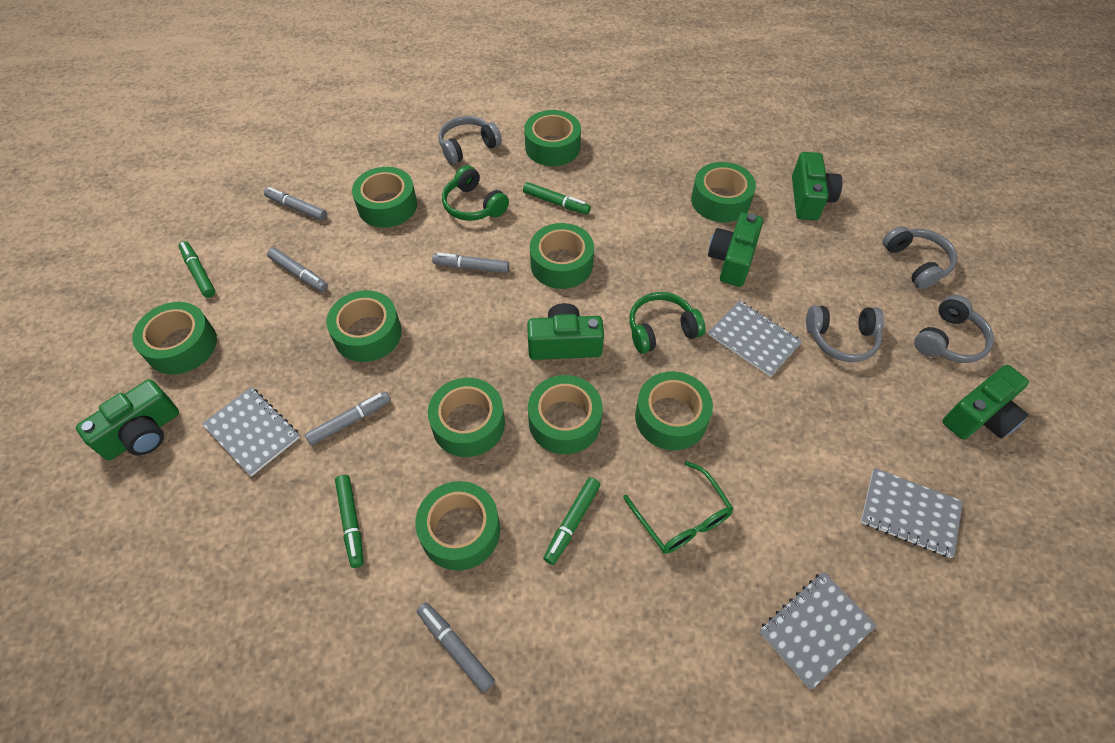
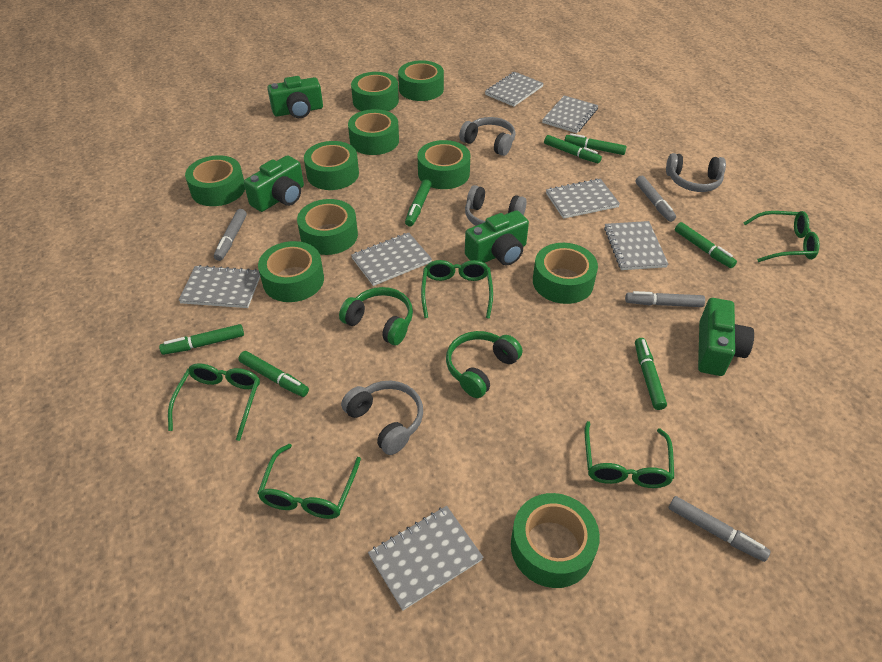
green camera: 5 -> 4
green glasses: 1 -> 5
green marker: 4 -> 7
grey marker: 5 -> 4
grey notebook: 4 -> 7

